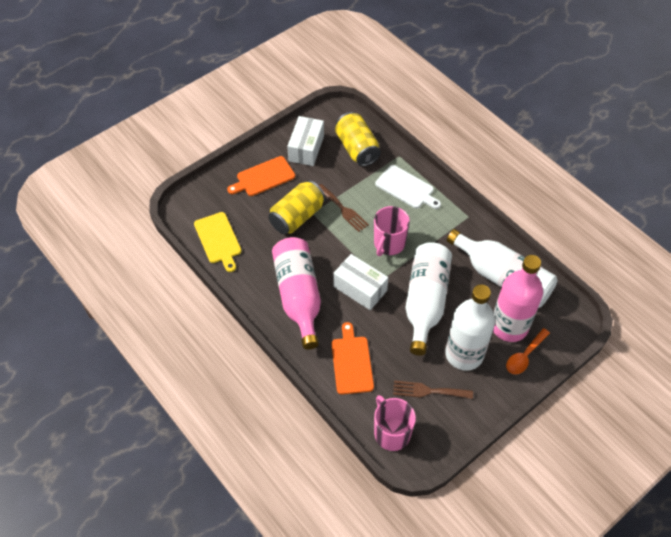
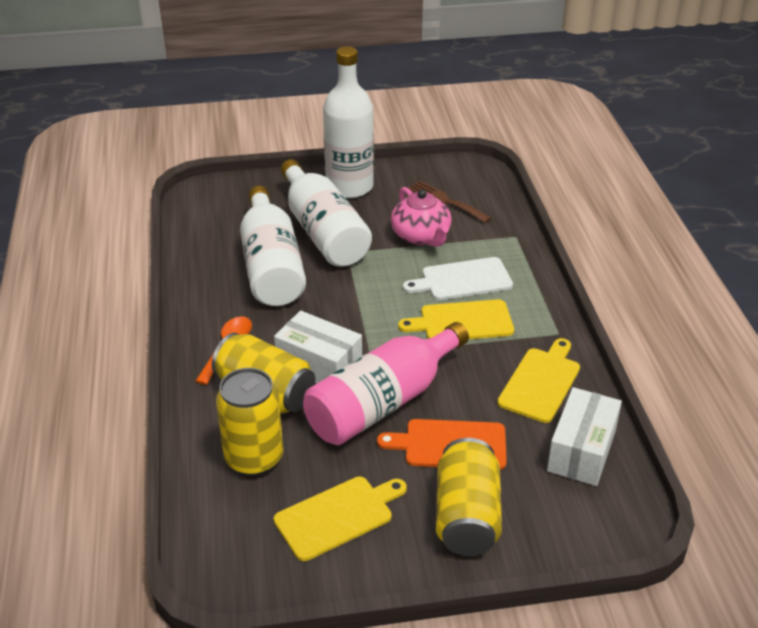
brown fork: 2 -> 1
orange cutting board: 2 -> 1
pink bottle: 2 -> 1
pink mug: 2 -> 0
pink teapot: 0 -> 1
yellow can: 2 -> 3
yellow cutting board: 1 -> 3

